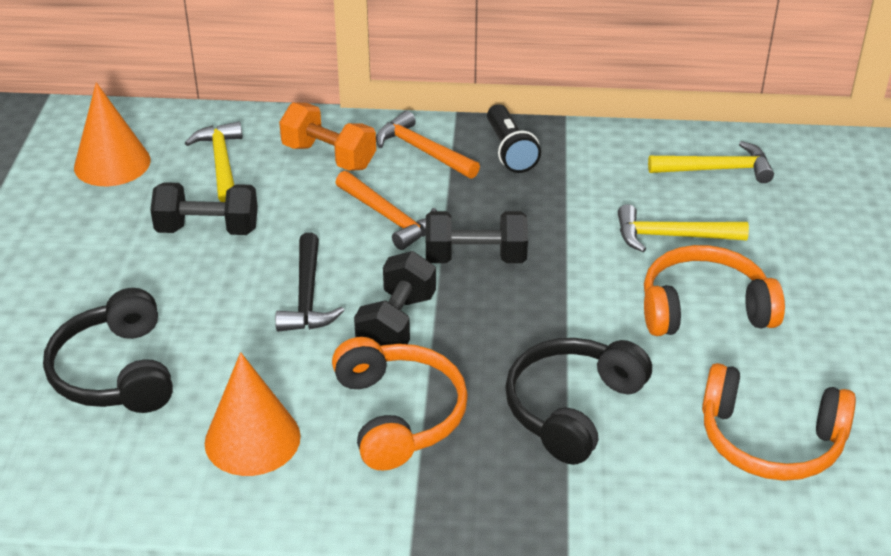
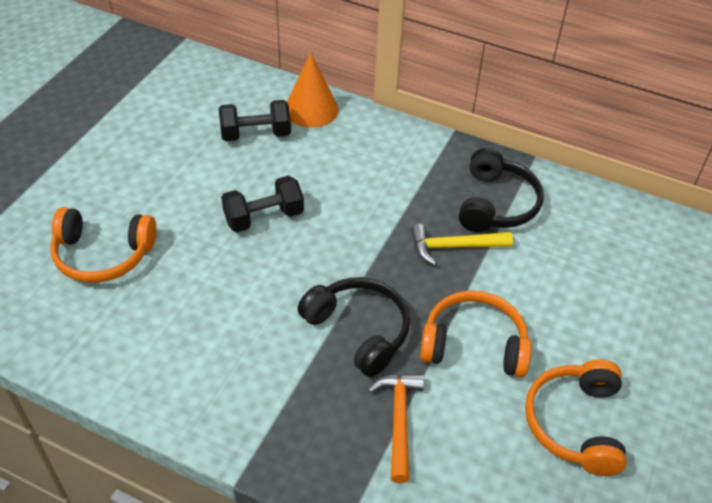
black dumbbell: 3 -> 2
black flashlight: 1 -> 0
black hammer: 1 -> 0
orange cone: 2 -> 1
orange dumbbell: 1 -> 0
orange hammer: 2 -> 1
yellow hammer: 3 -> 1

